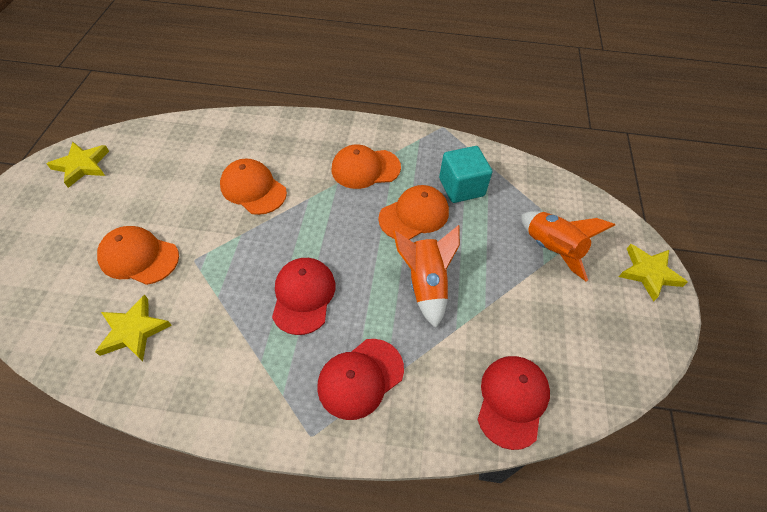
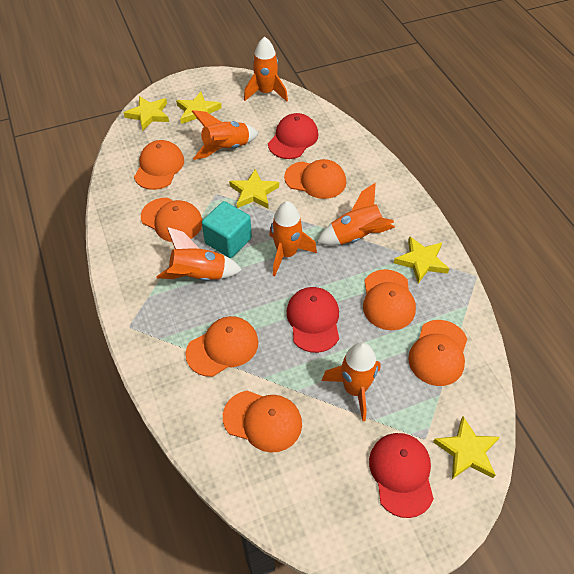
orange cap: 4 -> 7
orange rocket: 2 -> 6
yellow star: 3 -> 5

